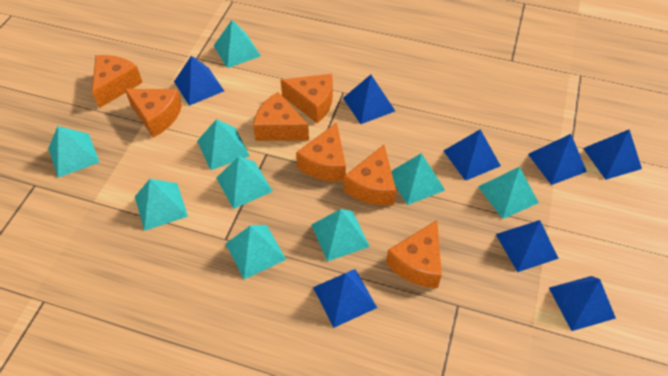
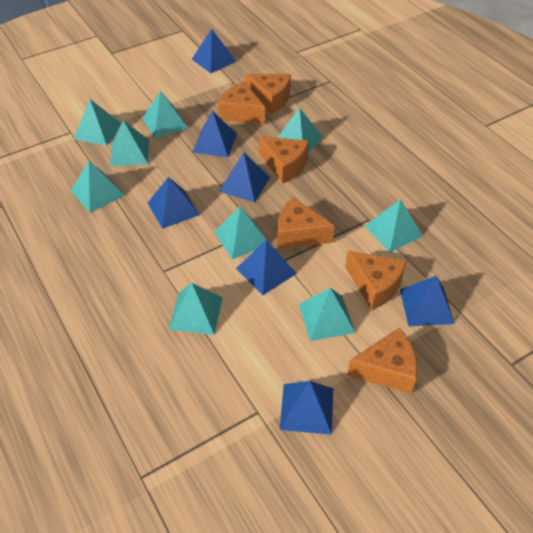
blue pyramid: 8 -> 7
orange cheese: 7 -> 6

